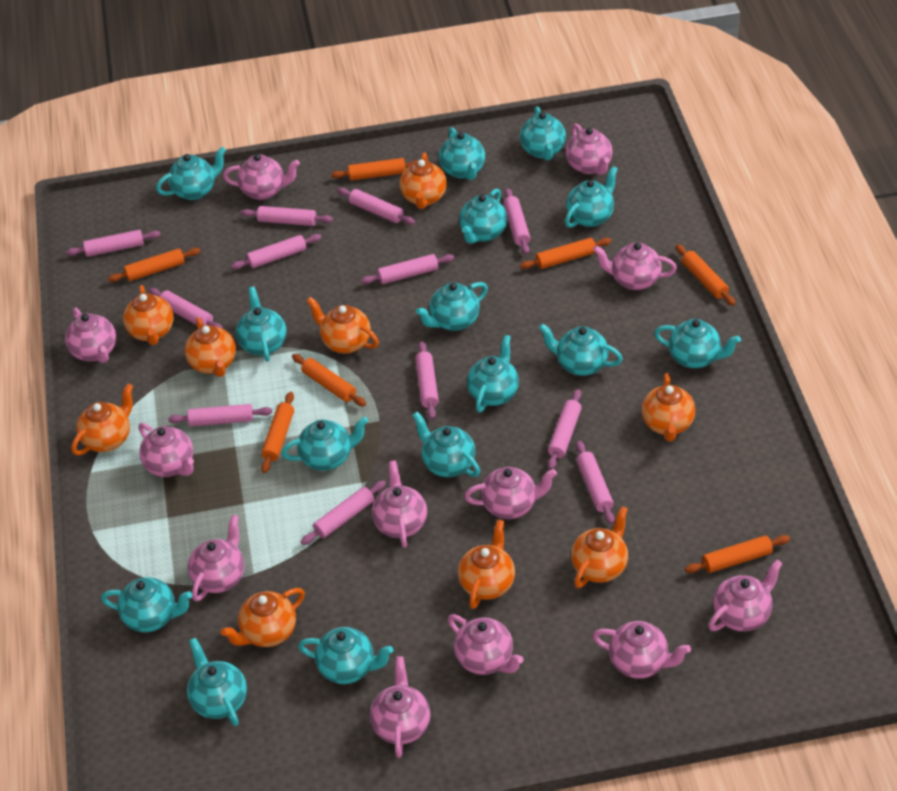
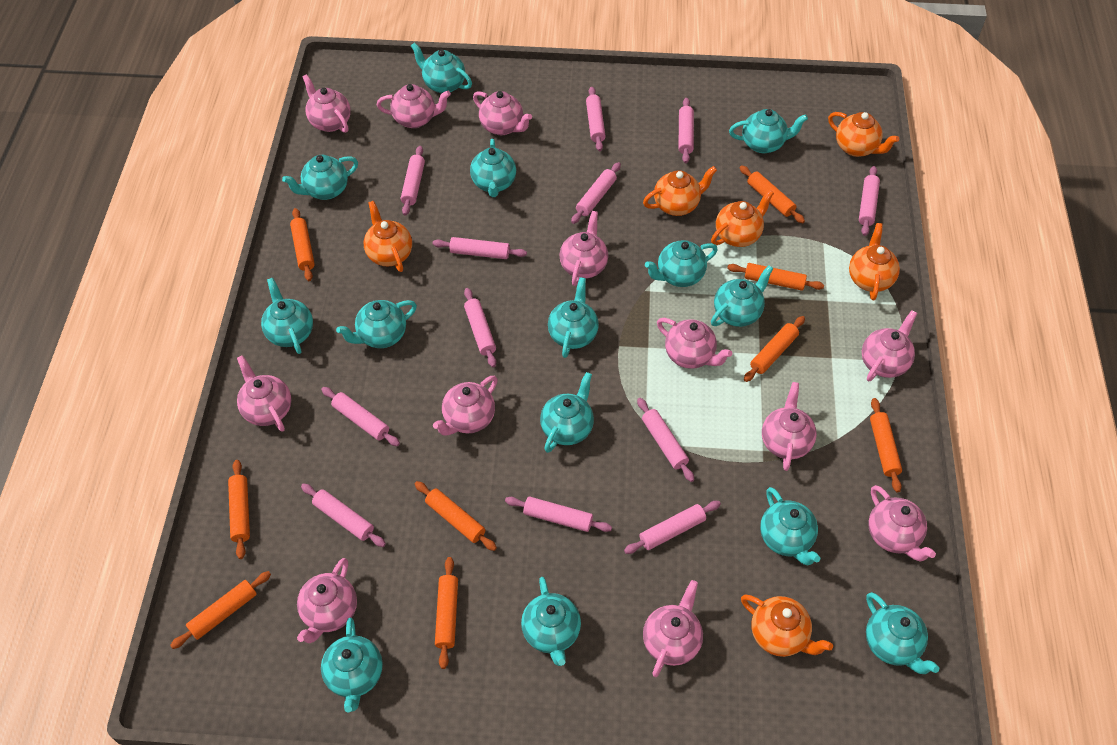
orange rolling pin: 7 -> 9
orange teapot: 9 -> 6
turquoise teapot: 15 -> 14

